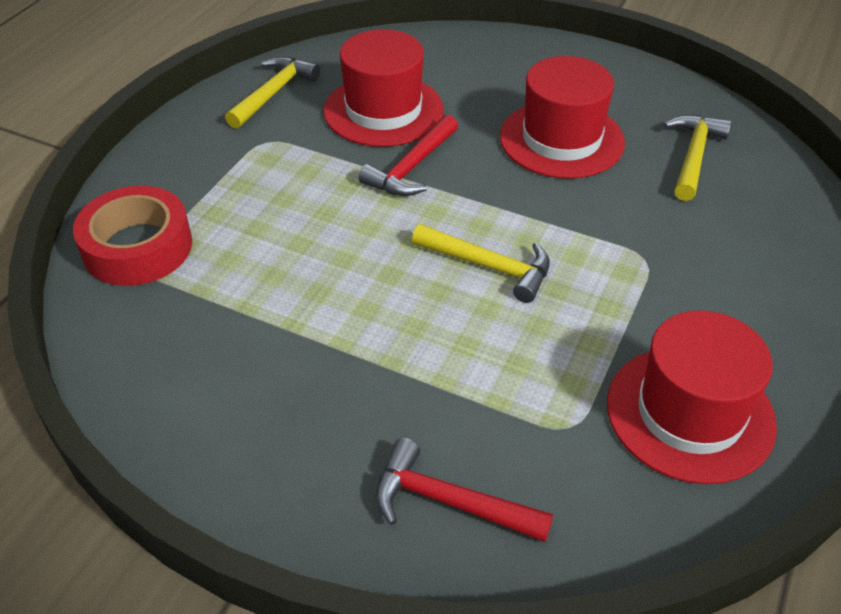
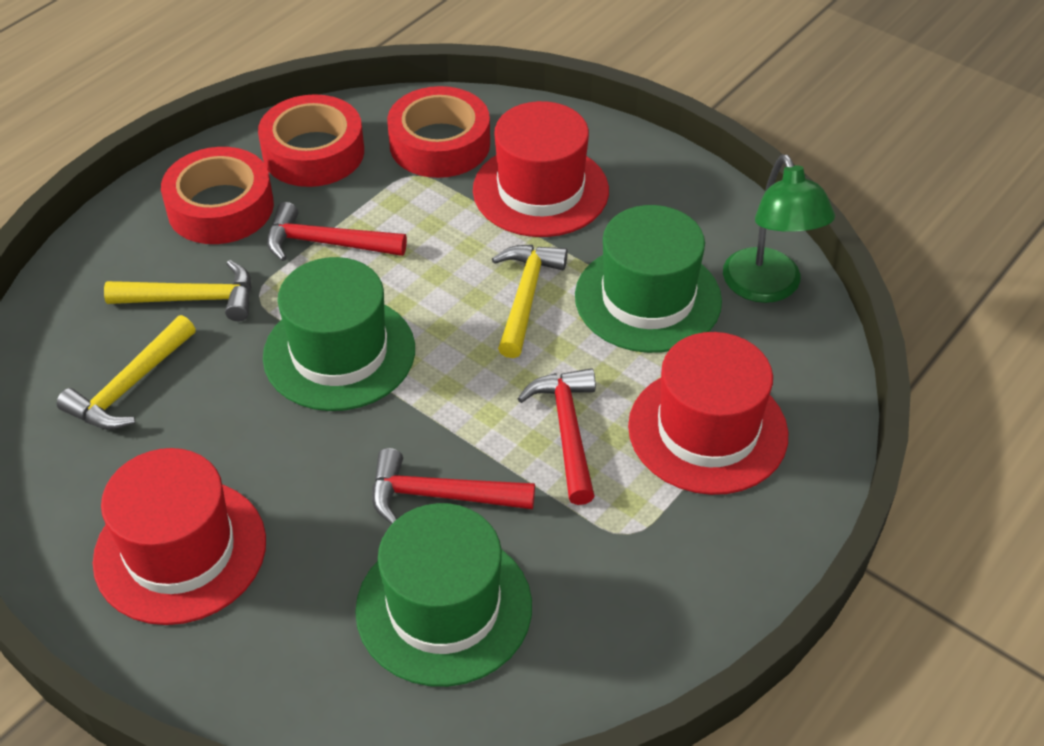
green hat: 0 -> 3
green lamp: 0 -> 1
red hammer: 2 -> 3
red tape: 1 -> 3

